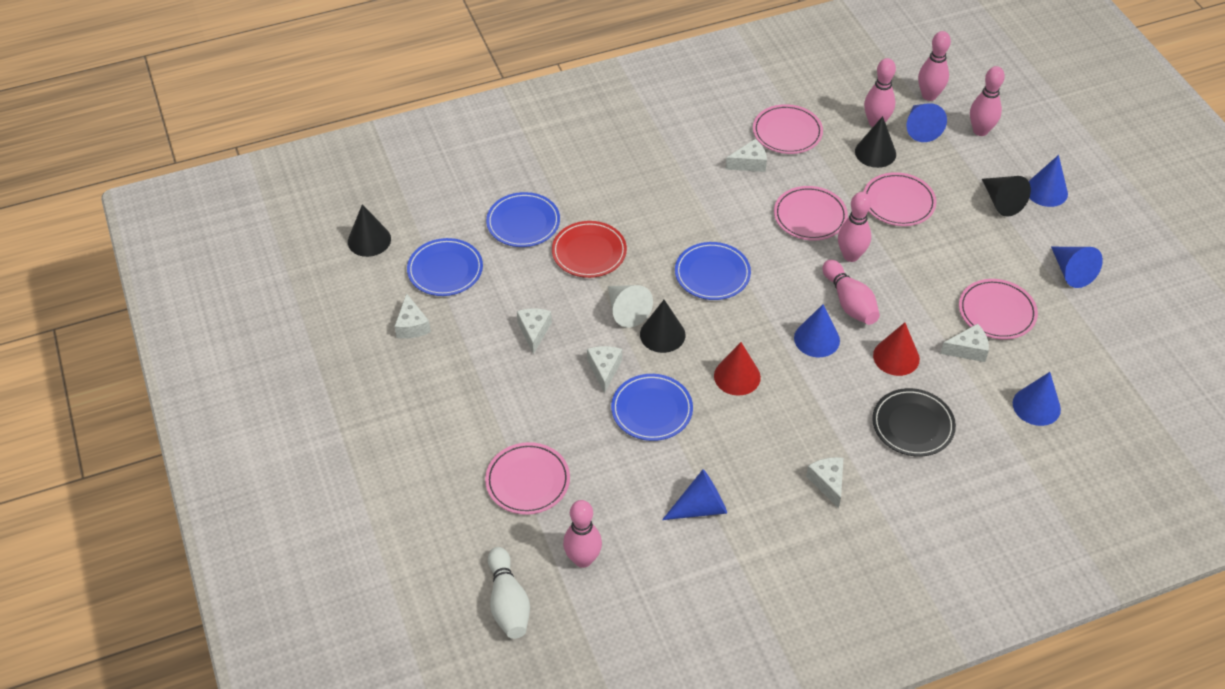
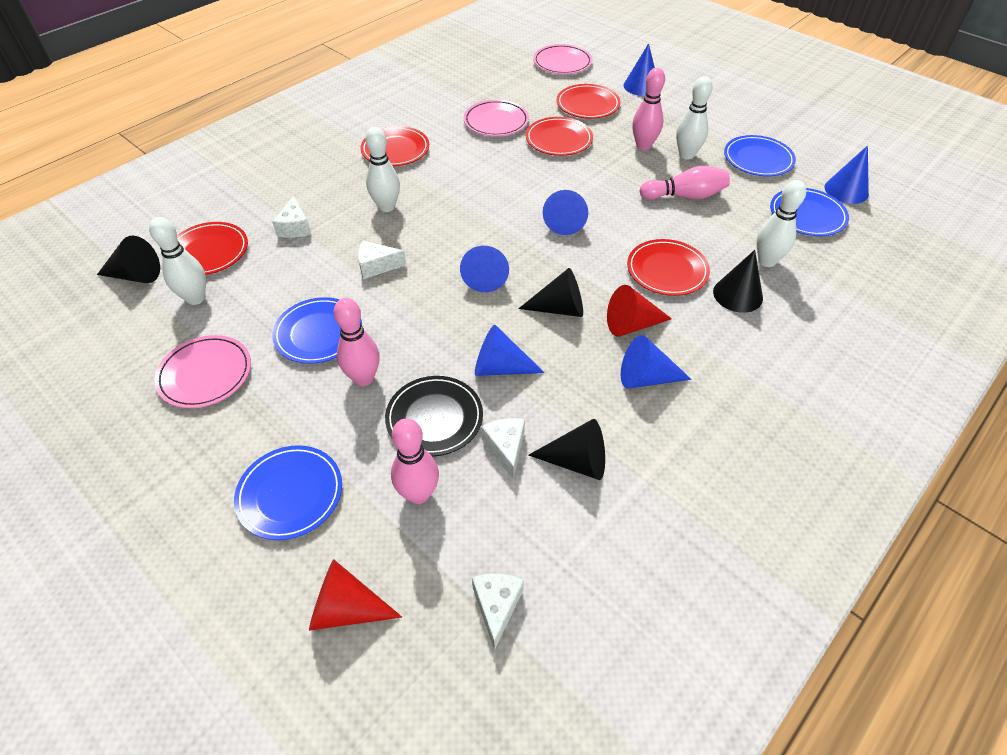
pink bowling pin: 6 -> 4
pink plate: 5 -> 3
red plate: 1 -> 5
white bowling pin: 1 -> 4
white cheese: 6 -> 4
white cone: 1 -> 0

